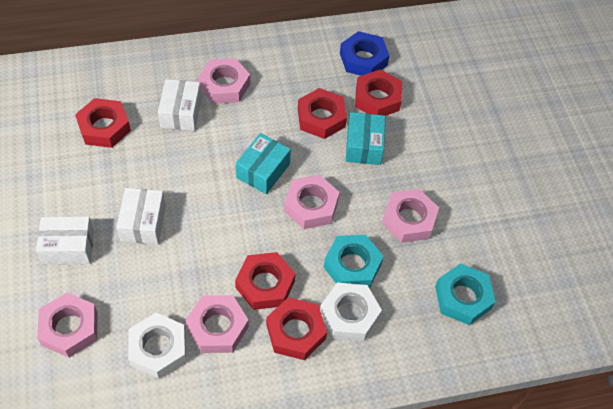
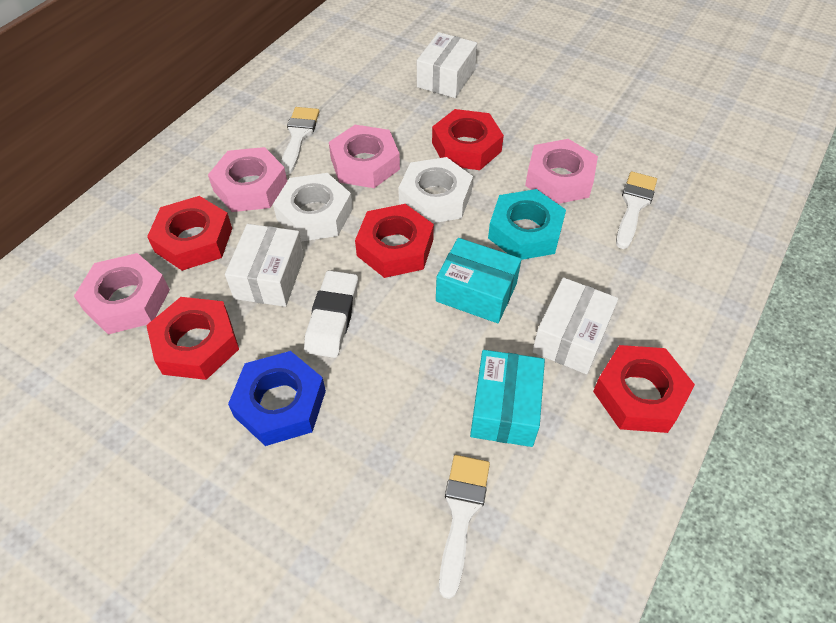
pink nut: 5 -> 4
turquoise nut: 2 -> 1
white brush: 0 -> 3
white eraser: 0 -> 1

